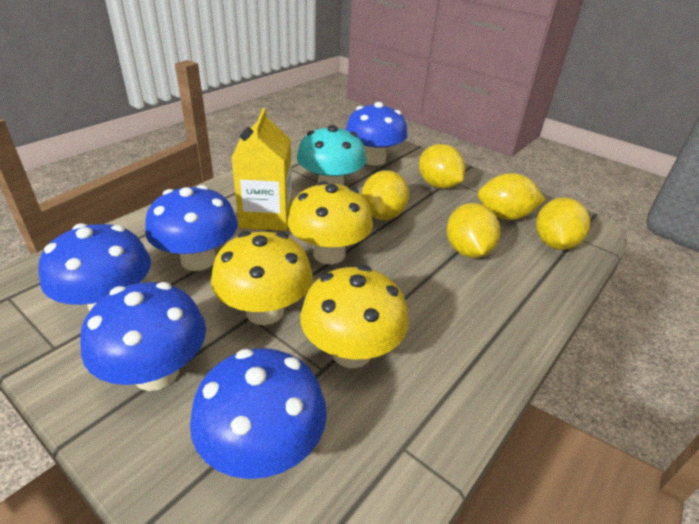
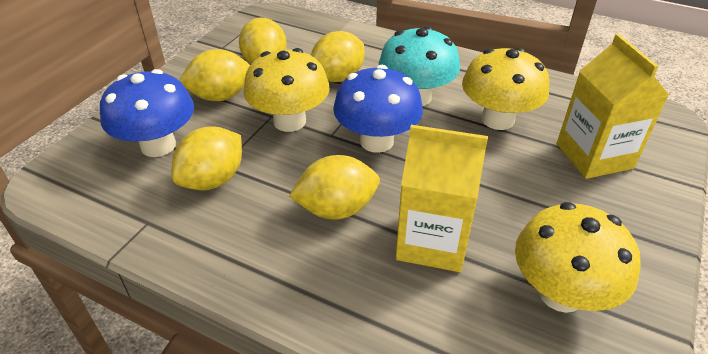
blue mushroom: 5 -> 2
yellow carton: 1 -> 2

